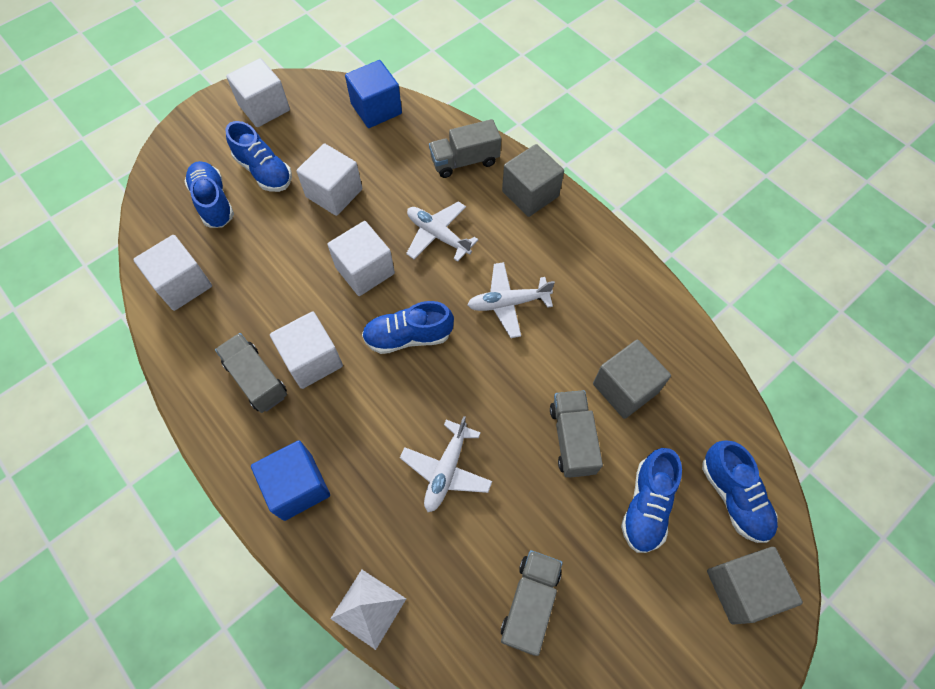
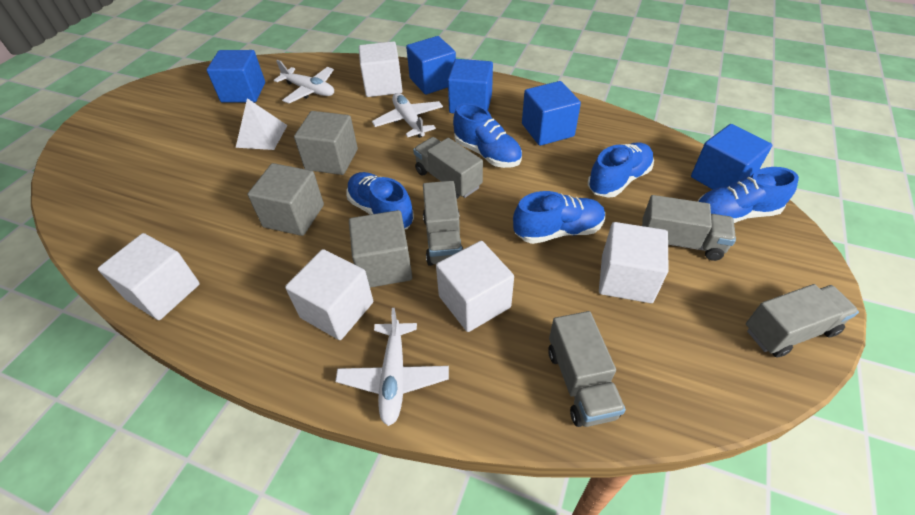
blue cube: 2 -> 5
grey truck: 4 -> 5

